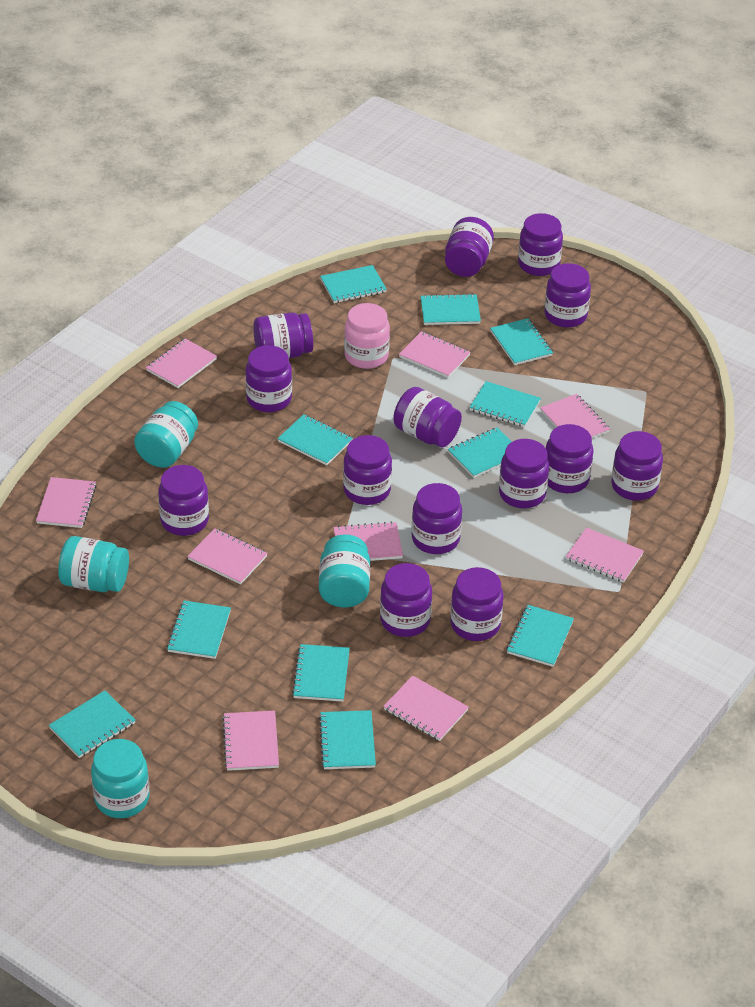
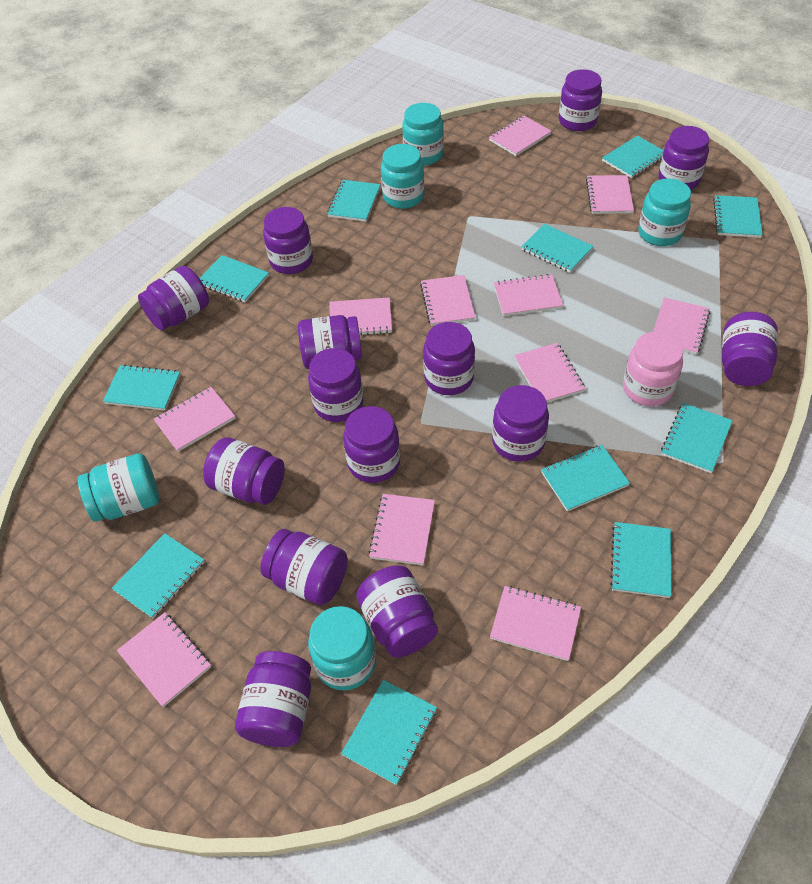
pink notebook: 9 -> 11
turquoise jar: 4 -> 5

